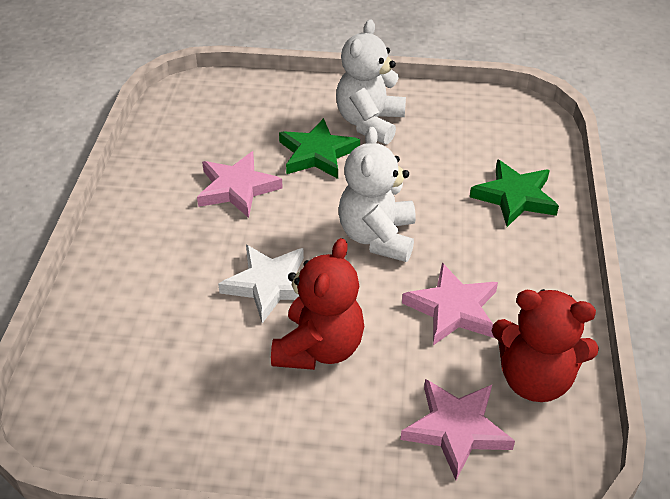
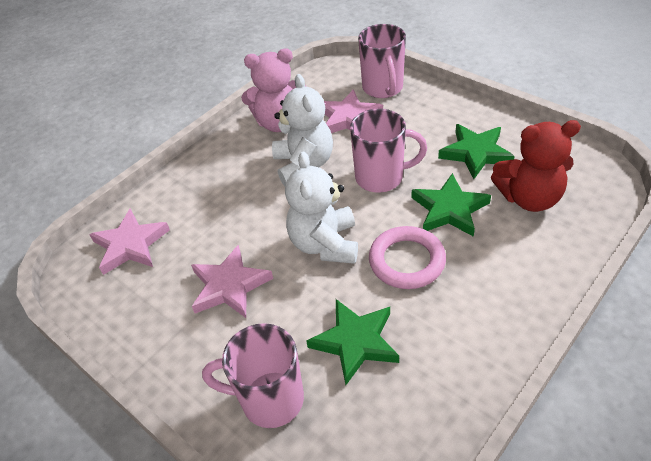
green star: 2 -> 3
pink mug: 0 -> 3
pink ring: 0 -> 1
pink teddy bear: 0 -> 1
red teddy bear: 2 -> 1
white star: 1 -> 0

